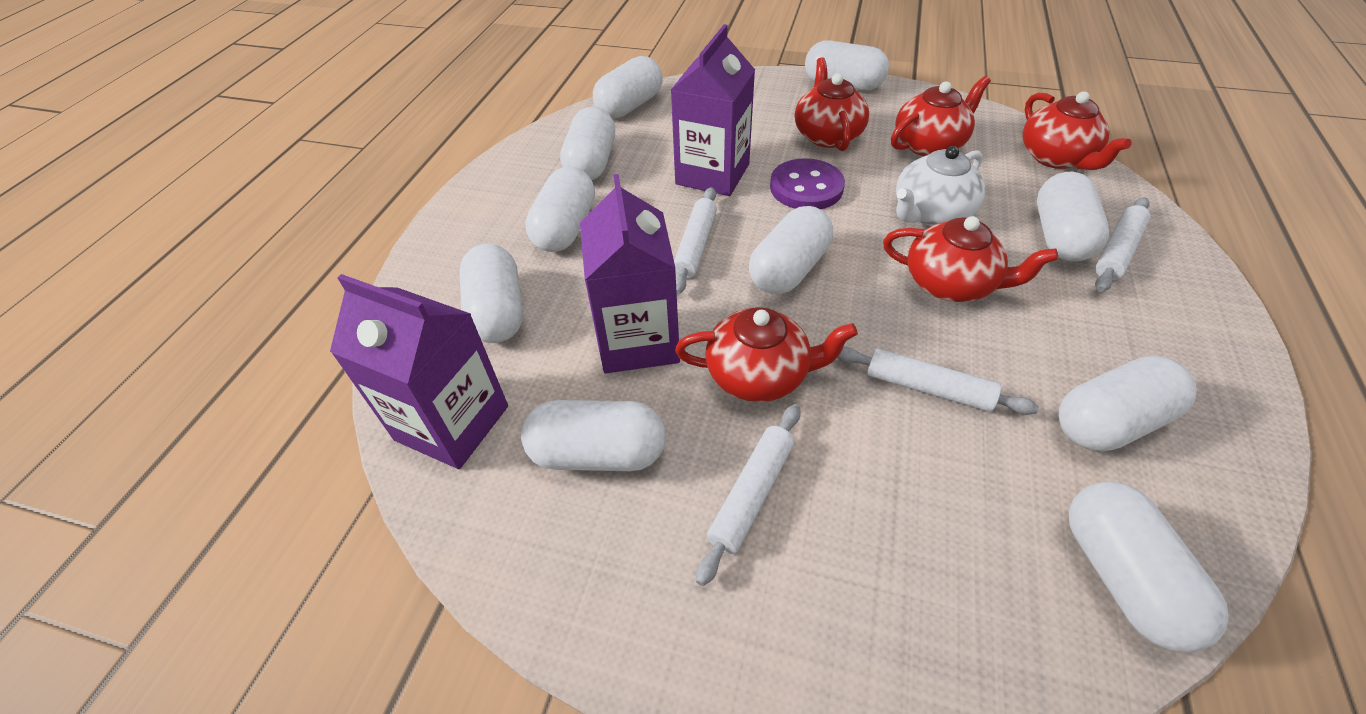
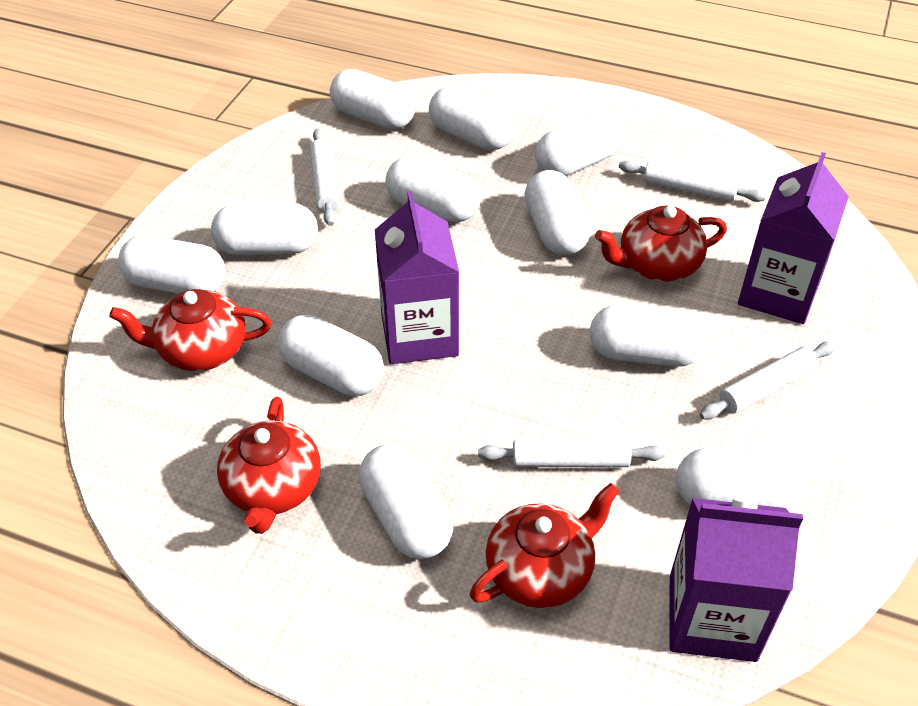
purple button: 1 -> 0
red teapot: 5 -> 4
white capsule: 10 -> 11
white teapot: 1 -> 0

